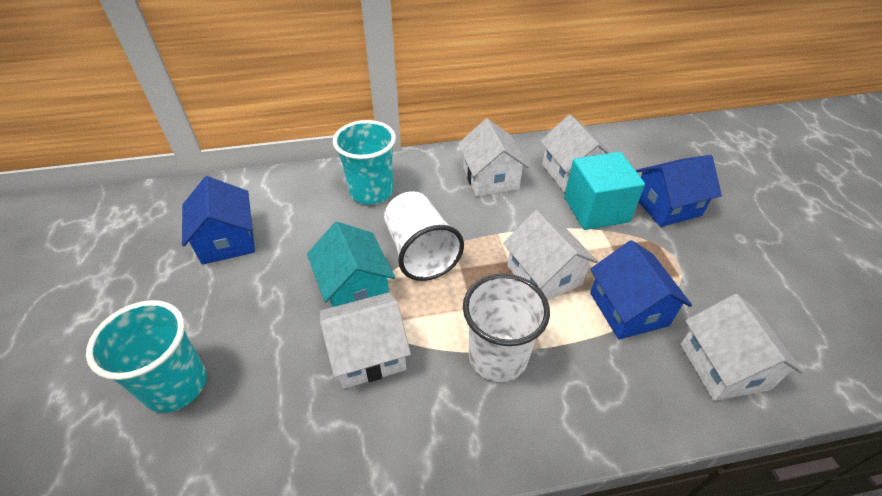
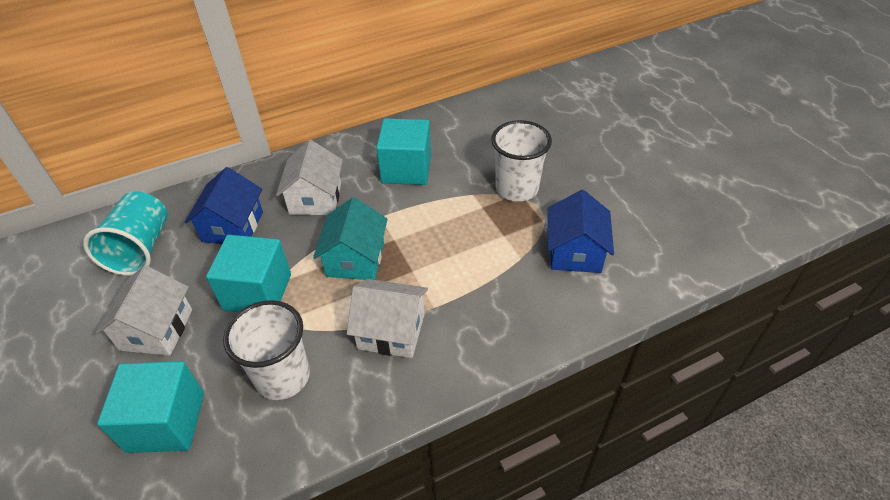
blue house: 3 -> 2
turquoise cube: 1 -> 3
turquoise cup: 2 -> 1
white house: 5 -> 3

